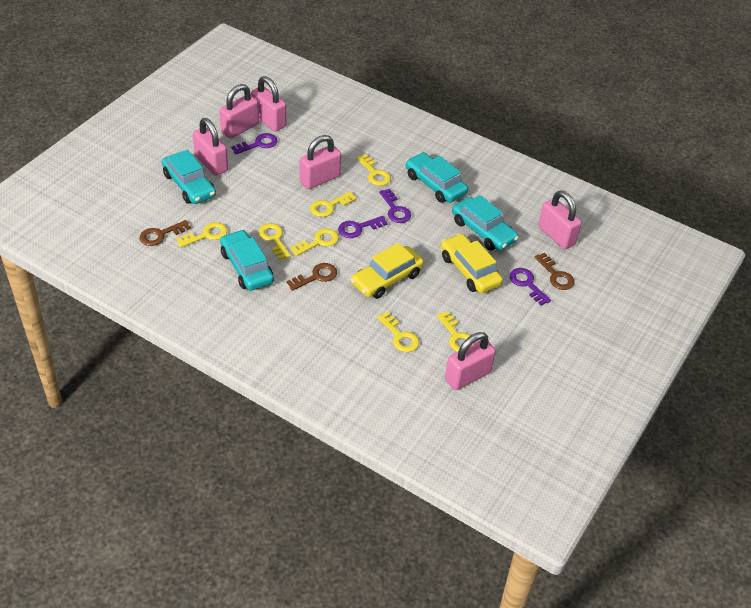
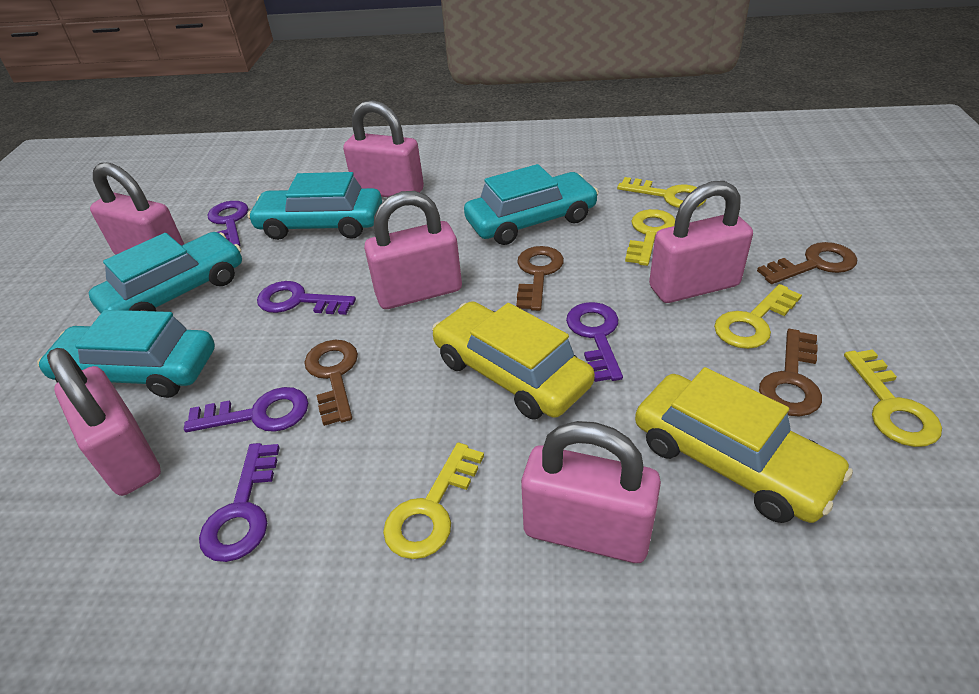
brown key: 3 -> 4
purple key: 4 -> 5
yellow key: 7 -> 5

